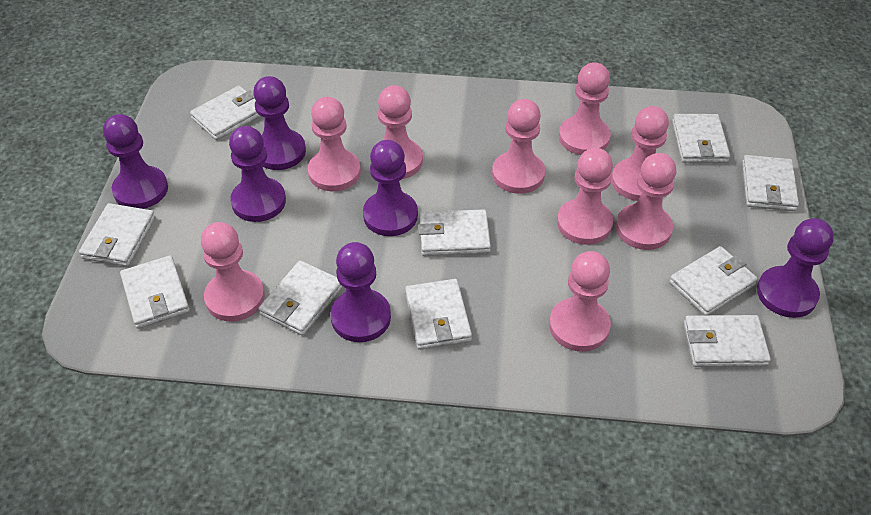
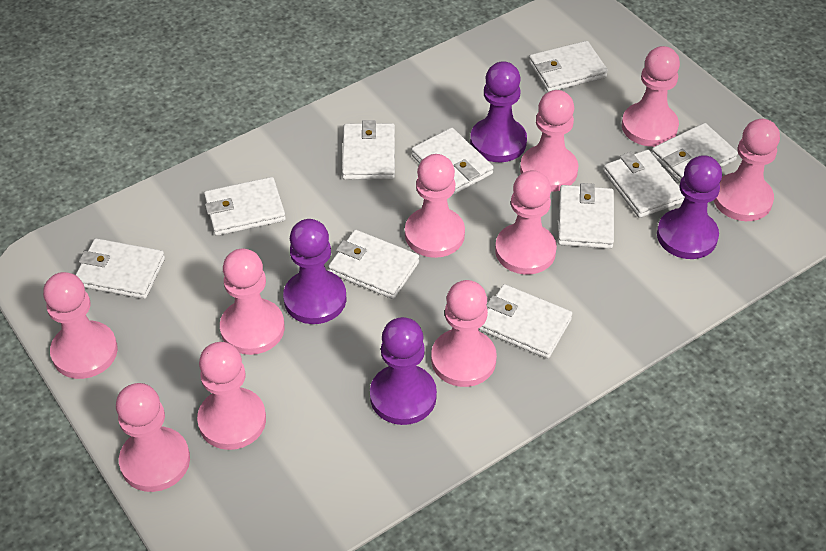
pink pawn: 9 -> 10
purple pawn: 6 -> 4

